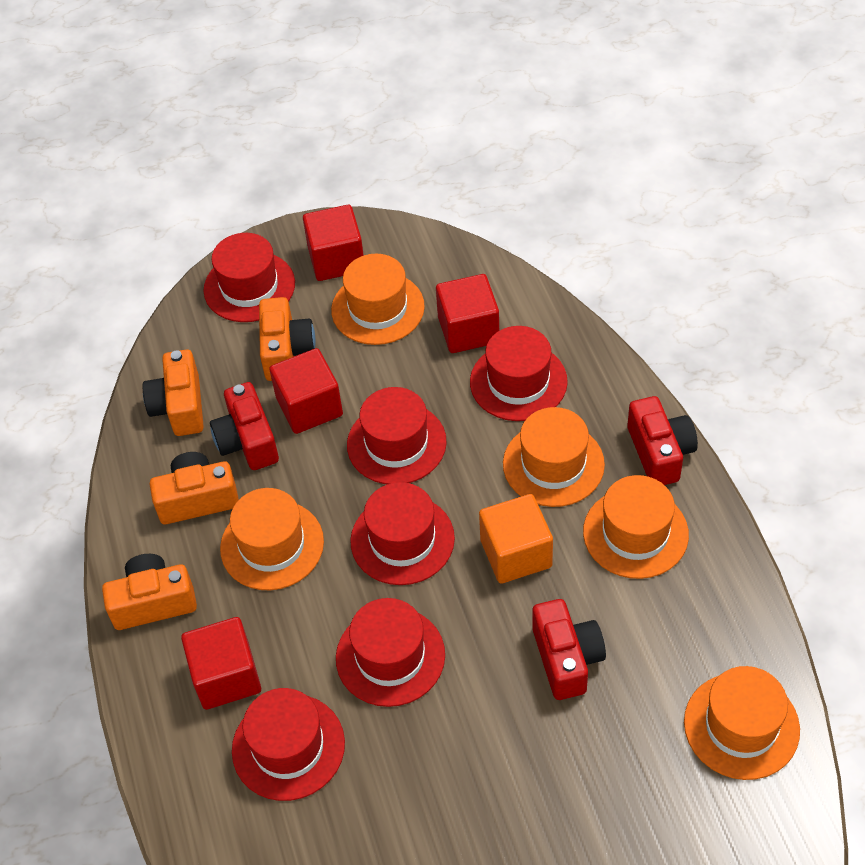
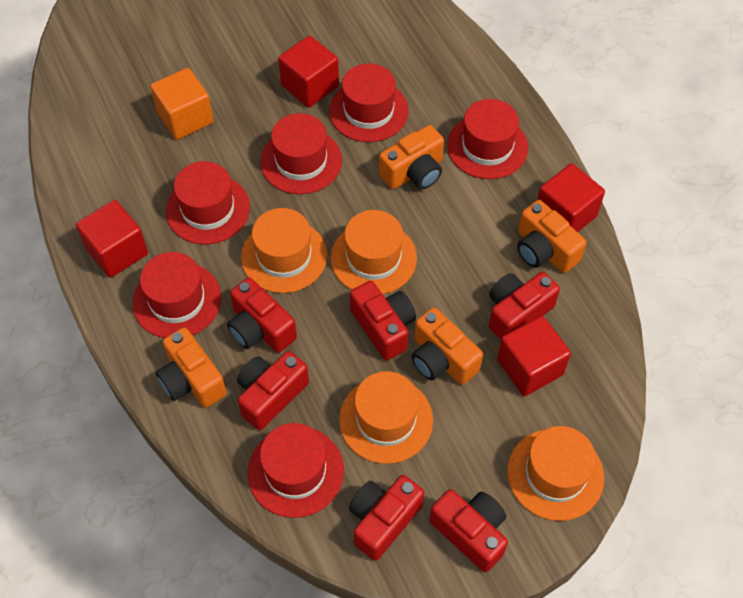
orange hat: 5 -> 4
red camera: 3 -> 6

